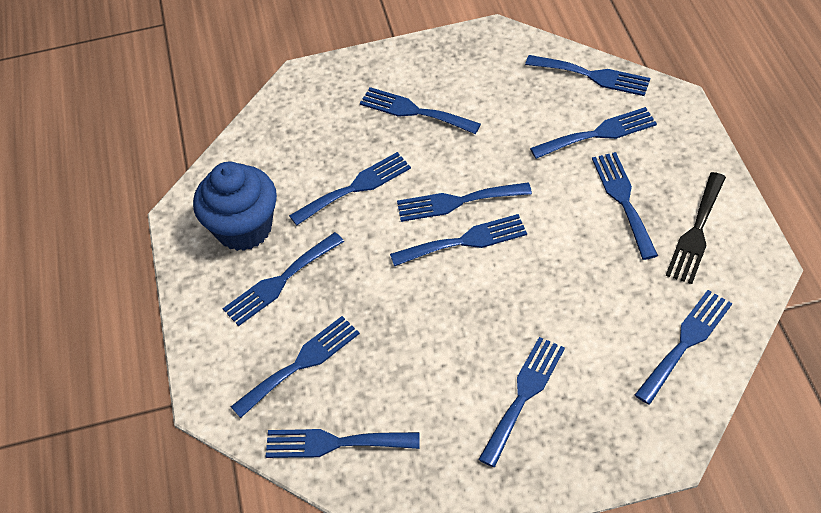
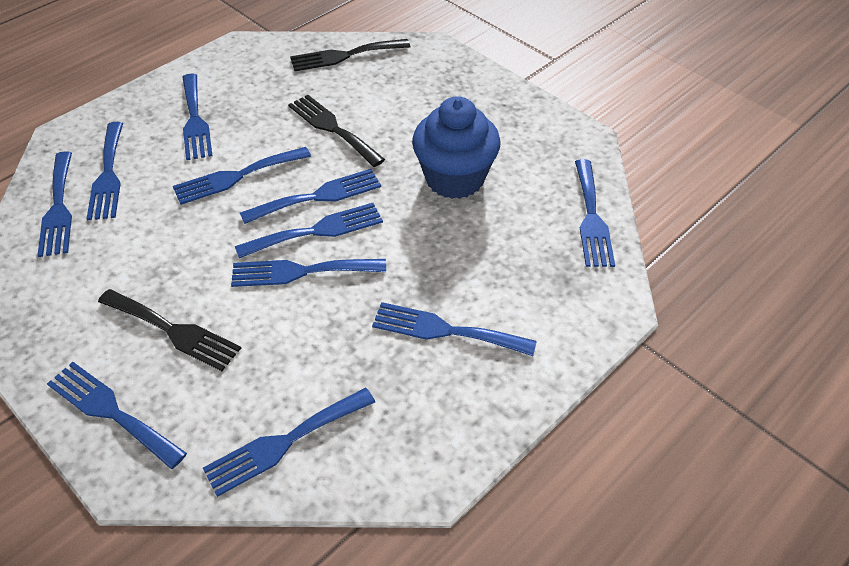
black fork: 1 -> 3
blue fork: 12 -> 11

